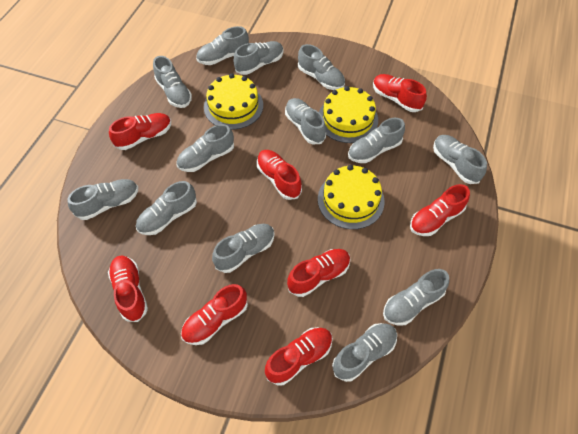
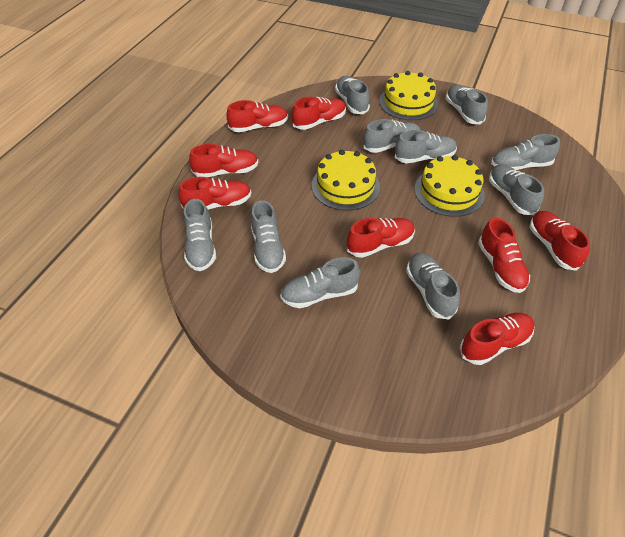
grey shoe: 13 -> 10

